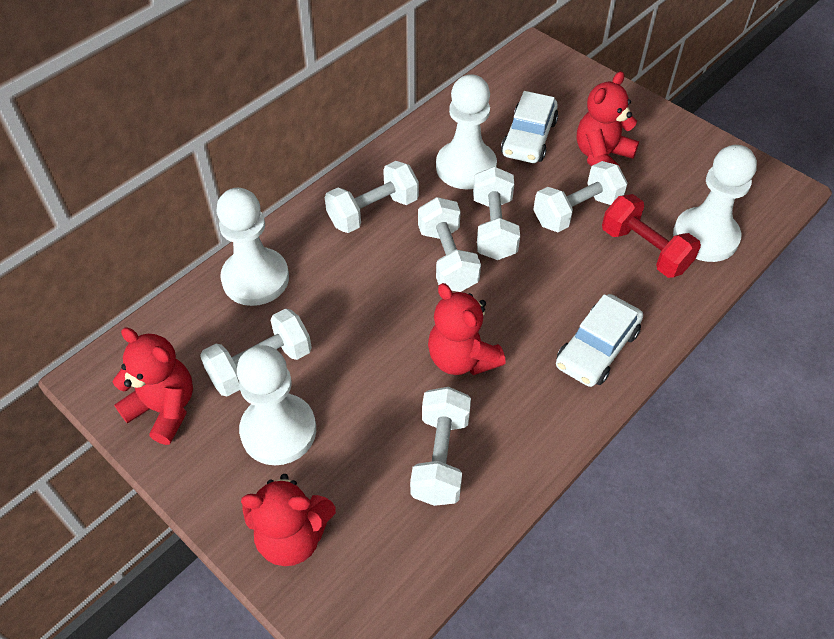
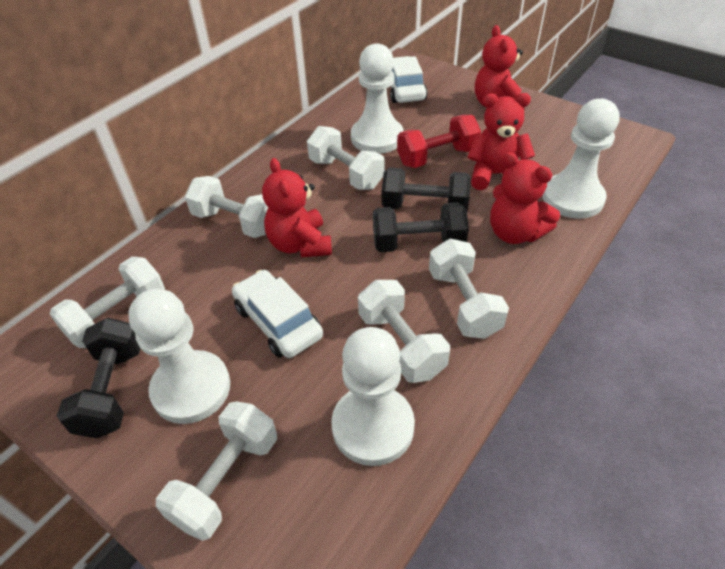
black dumbbell: 0 -> 3

